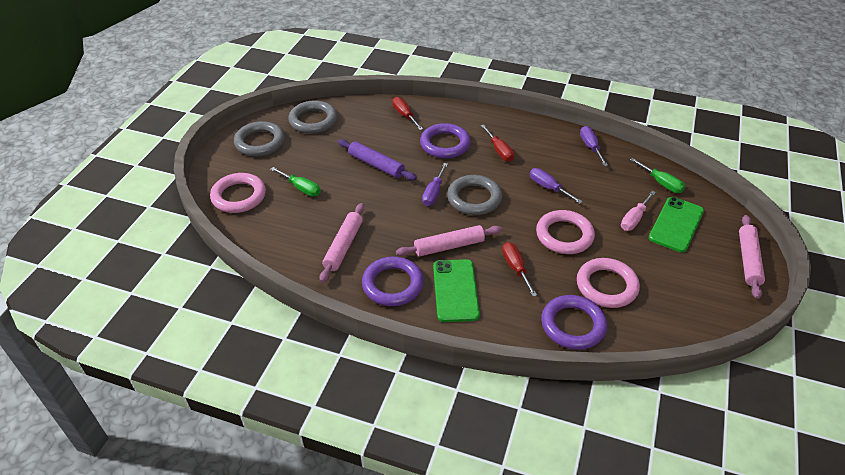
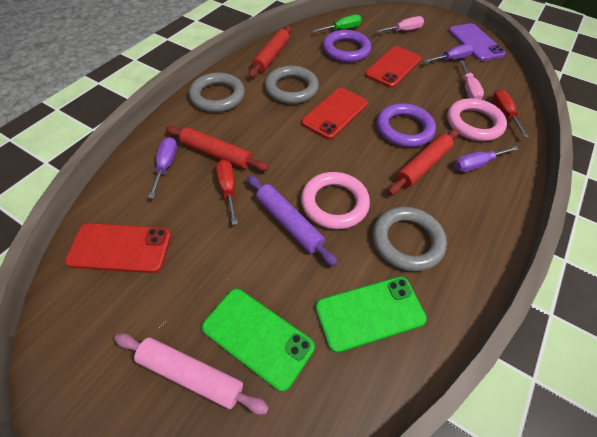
green screwdriver: 2 -> 1
pink ring: 3 -> 2
pink rolling pin: 3 -> 1
pink screwdriver: 1 -> 2
purple phone: 0 -> 1
purple ring: 3 -> 2
red phone: 0 -> 3
red rolling pin: 0 -> 3
red screwdriver: 3 -> 2

